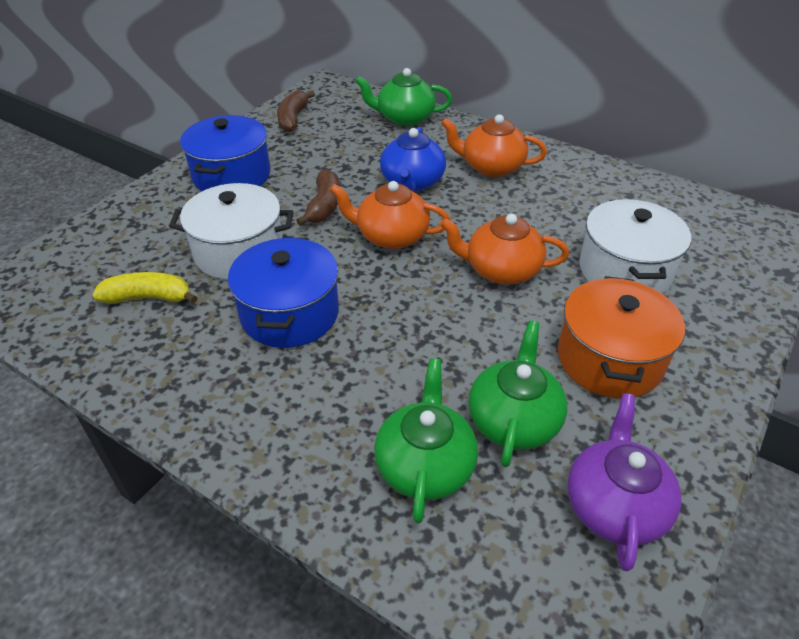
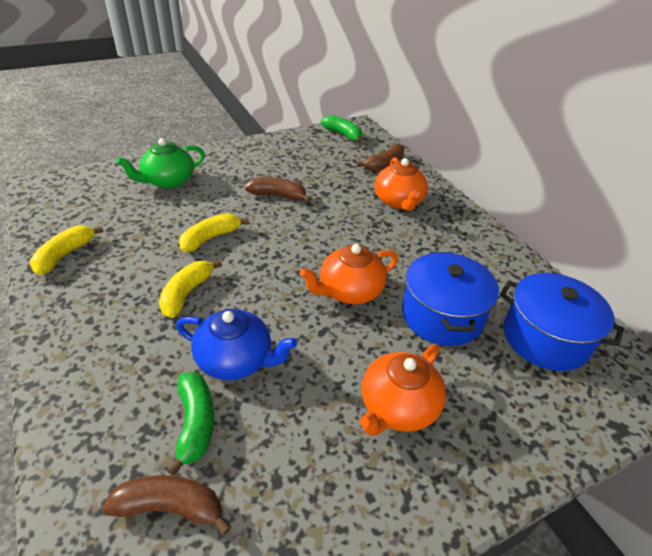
brown banana: 2 -> 3
green banana: 0 -> 2
green teapot: 3 -> 1
orange pot: 1 -> 0
purple teapot: 1 -> 0
white pot: 2 -> 0
yellow banana: 1 -> 3

